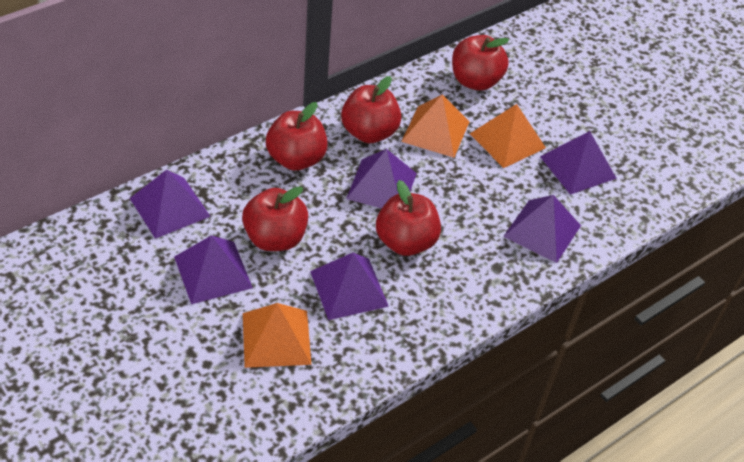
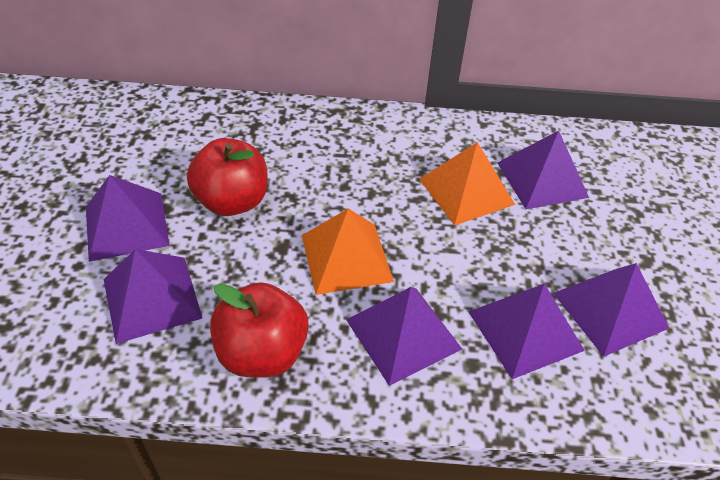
orange pyramid: 3 -> 2
red apple: 5 -> 2

